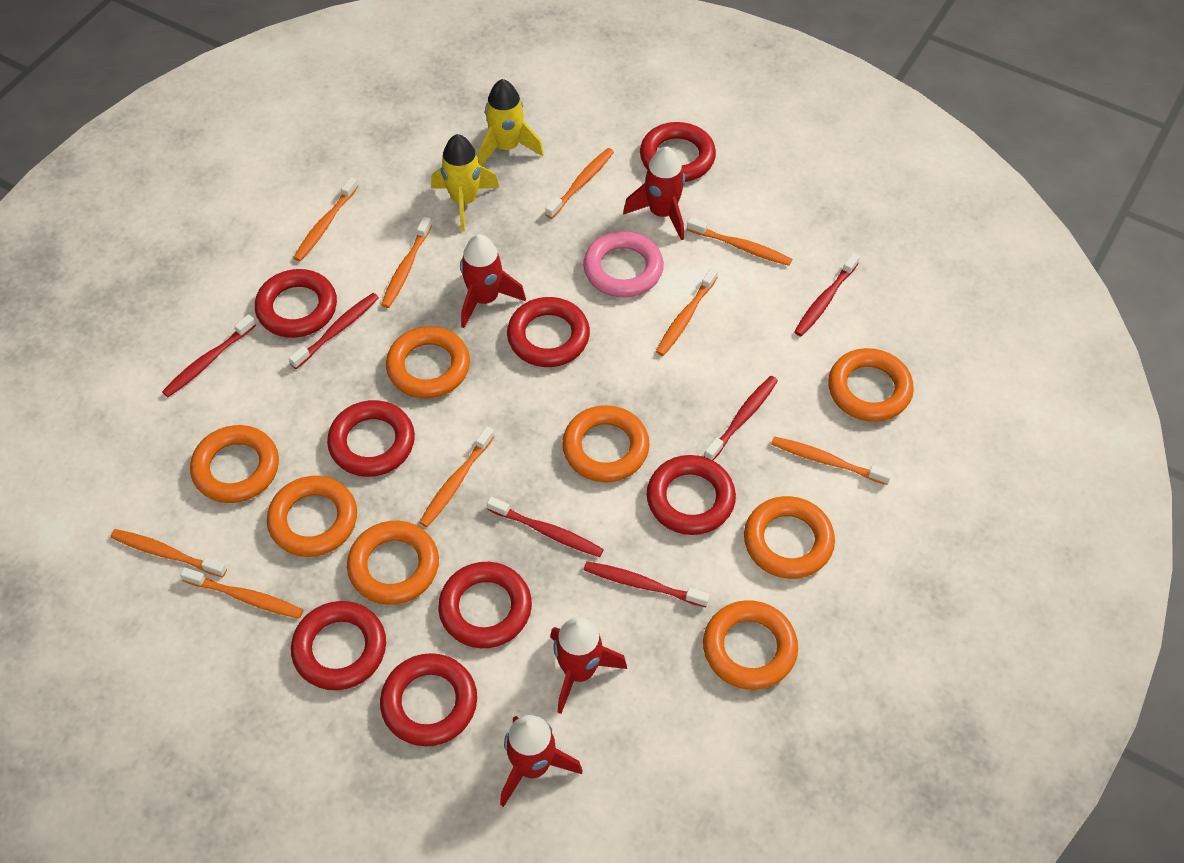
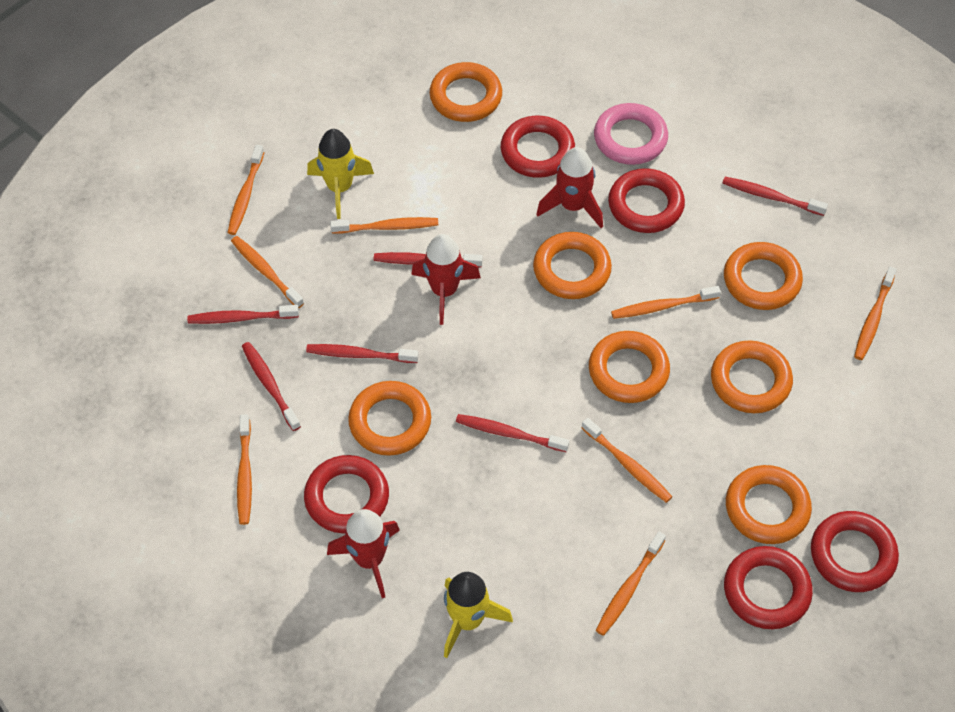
orange ring: 8 -> 7
orange toothbrush: 9 -> 8
red ring: 8 -> 5
red rocket: 4 -> 3

